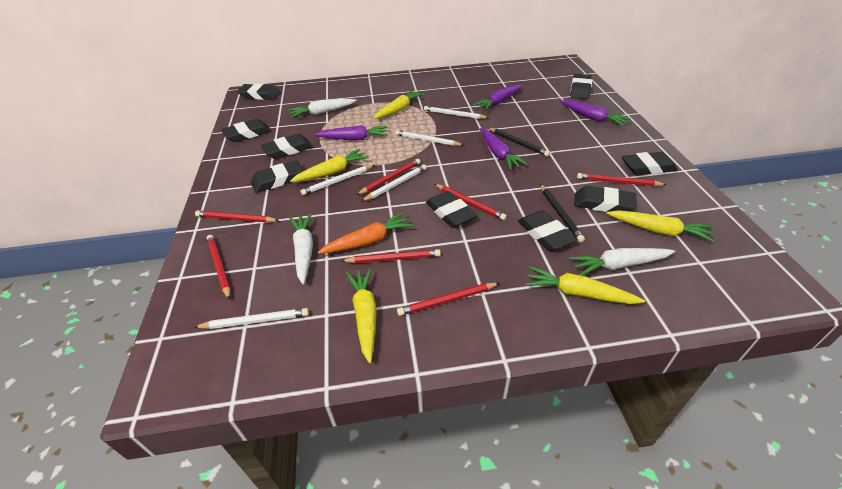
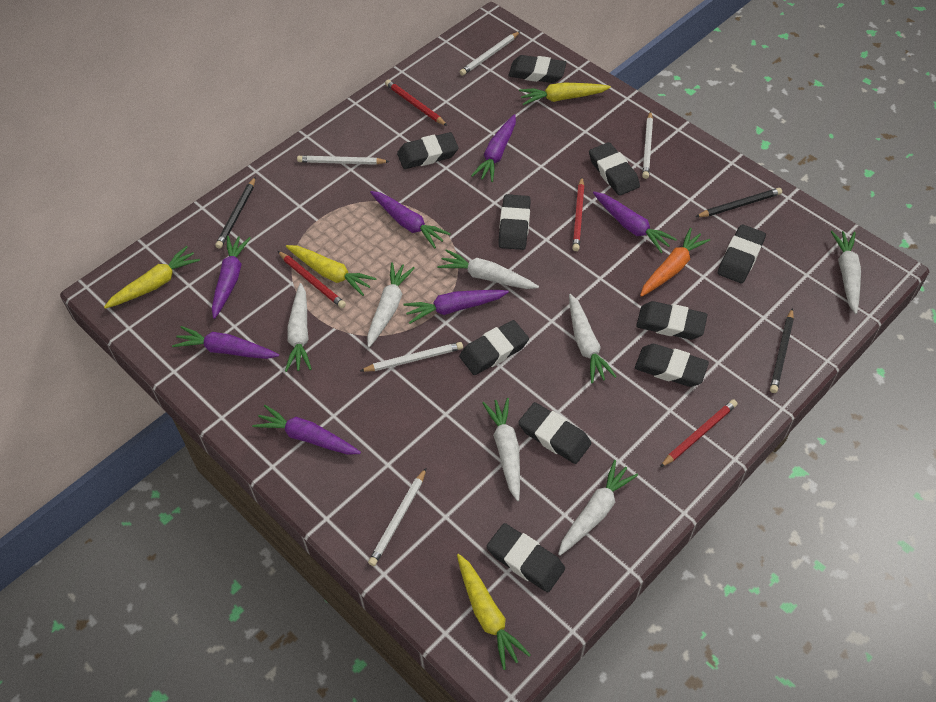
black eraser: 9 -> 10
black pencil: 2 -> 3
purple carrot: 4 -> 7
red pencil: 7 -> 4
white carrot: 3 -> 7
yellow carrot: 5 -> 4

